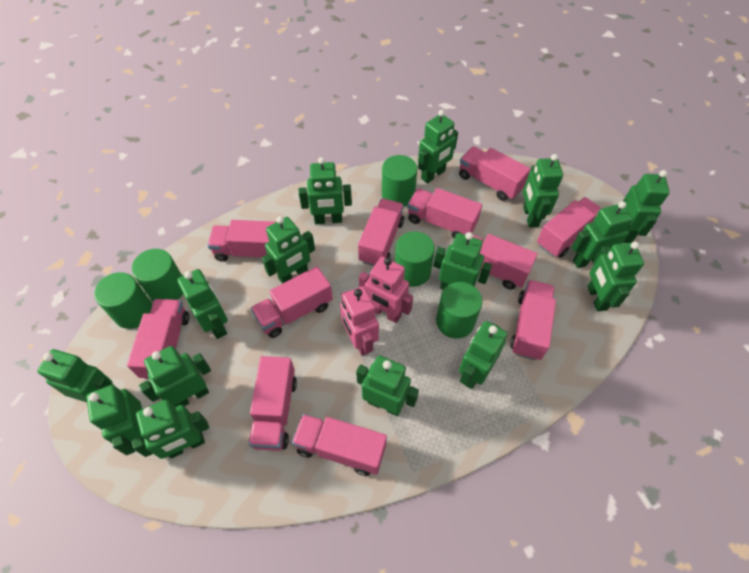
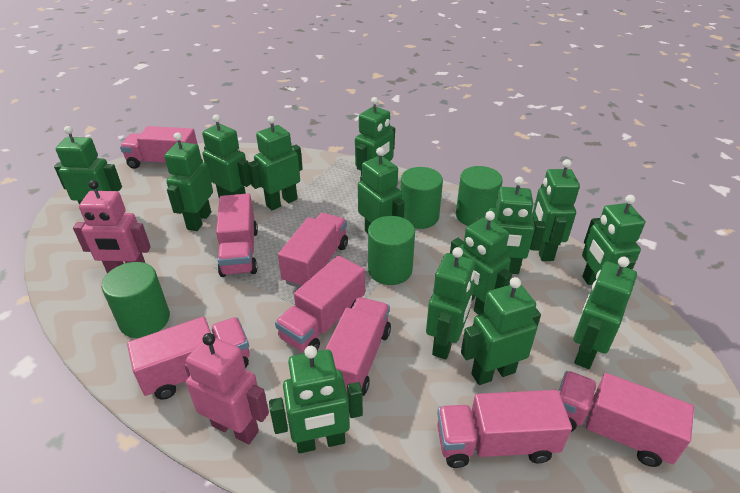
green cylinder: 5 -> 4
green robot: 15 -> 14
pink truck: 11 -> 8

